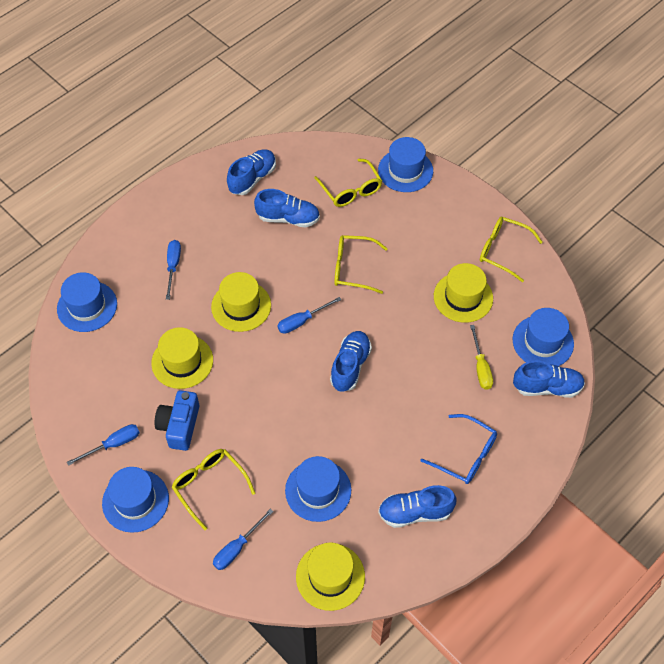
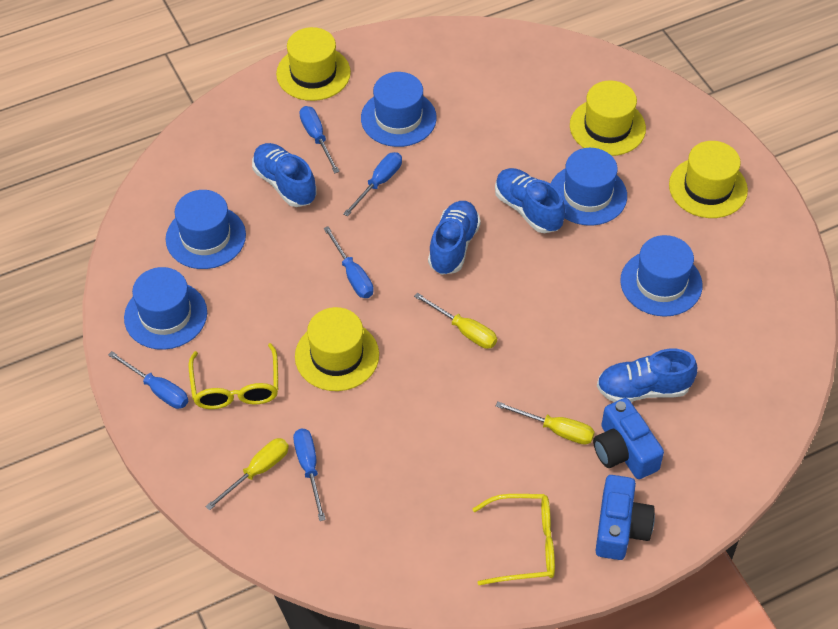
blue camera: 1 -> 2
blue glasses: 1 -> 0
blue screwdriver: 4 -> 5
blue shoe: 5 -> 4
yellow glasses: 4 -> 2
yellow screwdriver: 1 -> 3

